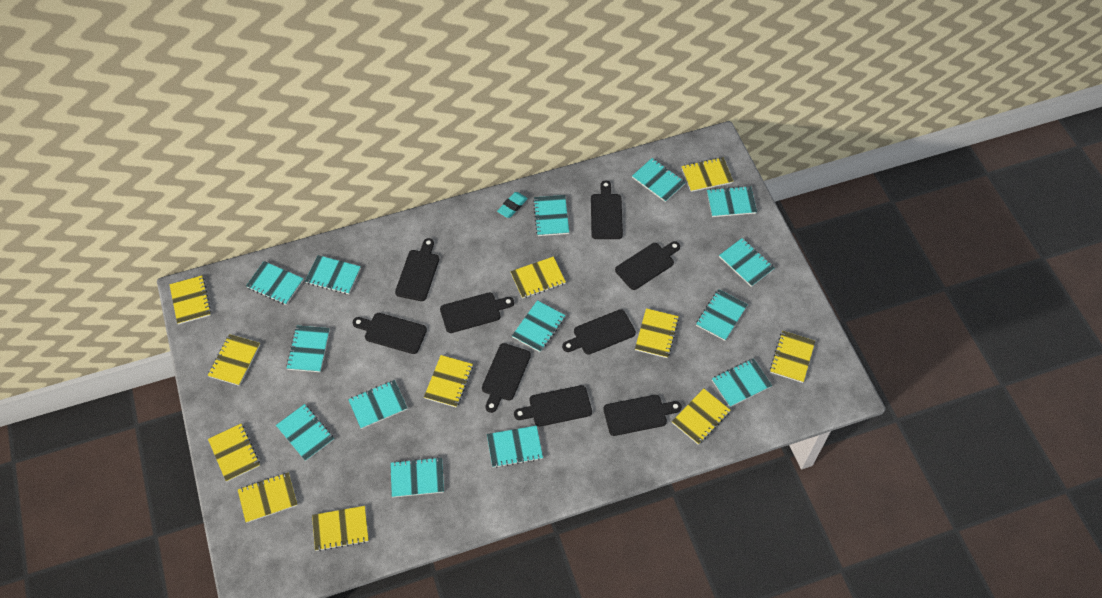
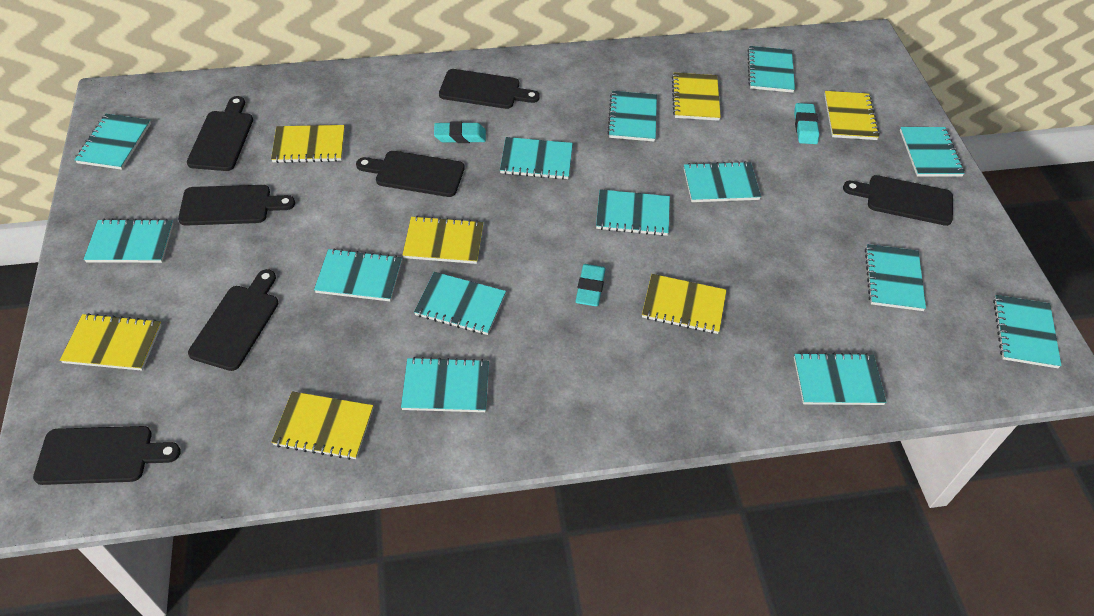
black cutting board: 9 -> 7
turquoise eraser: 1 -> 3
yellow notebook: 11 -> 7

